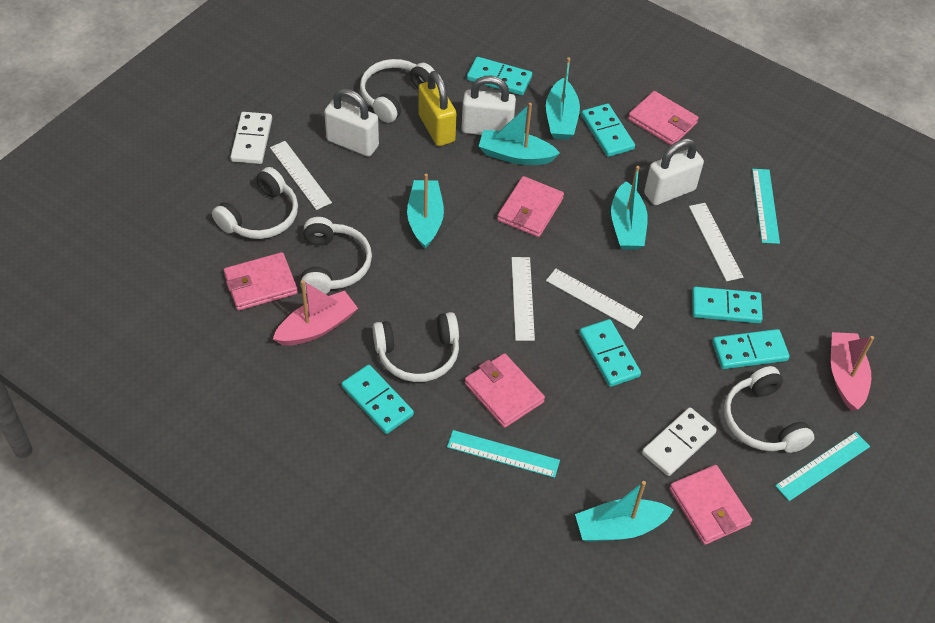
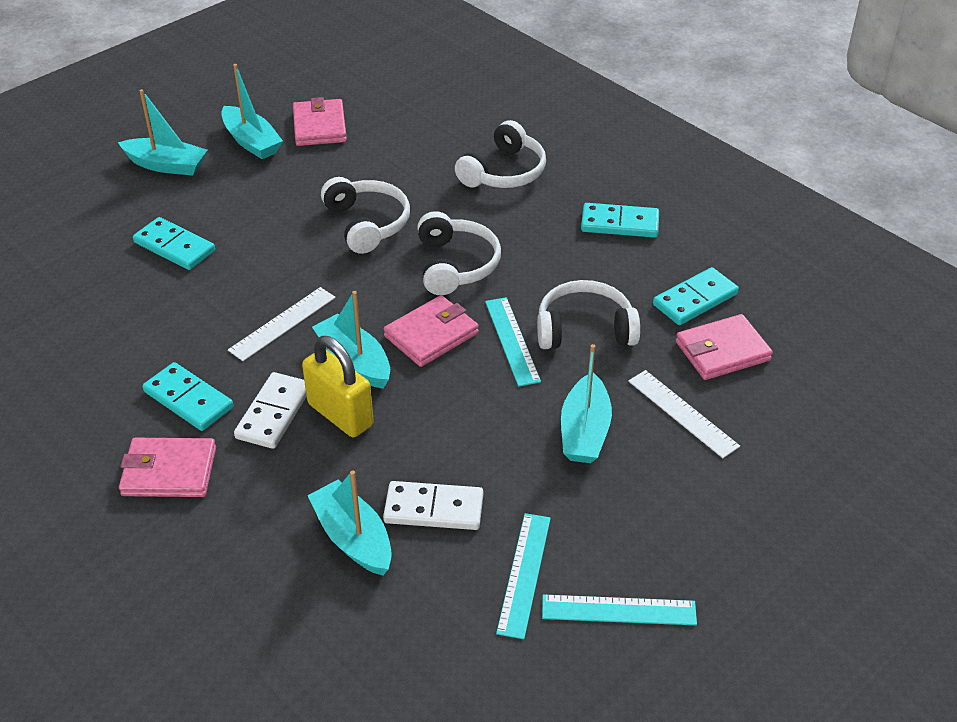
pink boat: 2 -> 0
pink wallet: 5 -> 4
turquoise domino: 6 -> 4
white headphones: 5 -> 4
white padlock: 3 -> 0
white ruler: 4 -> 2

